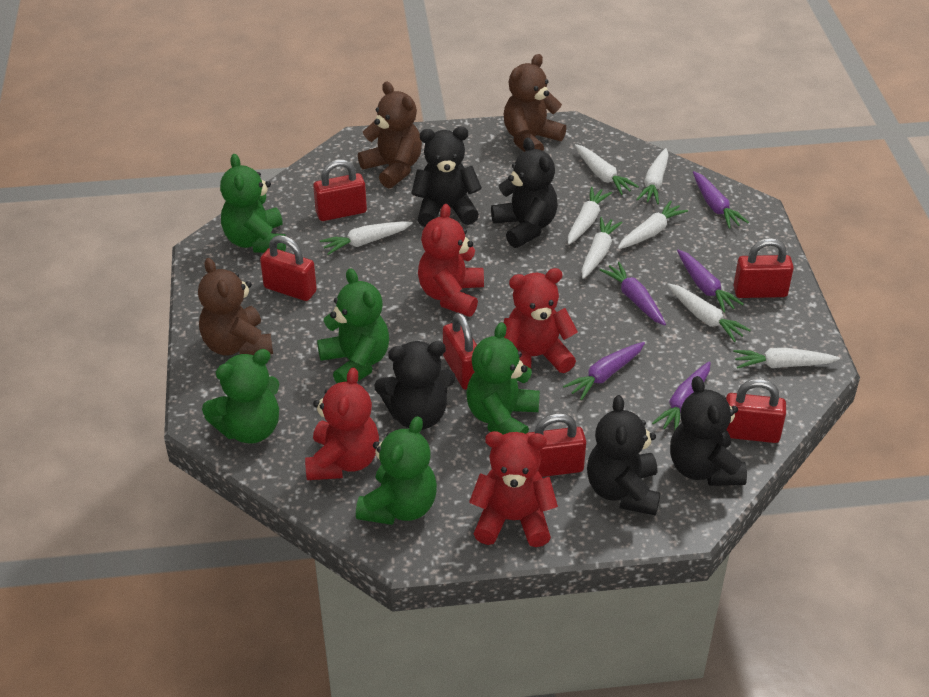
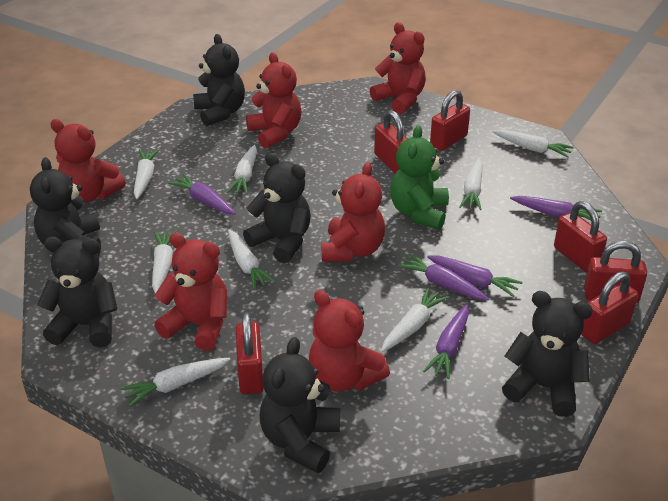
black teddy bear: 5 -> 6
brown teddy bear: 3 -> 0
green teddy bear: 5 -> 1
red teddy bear: 4 -> 6

